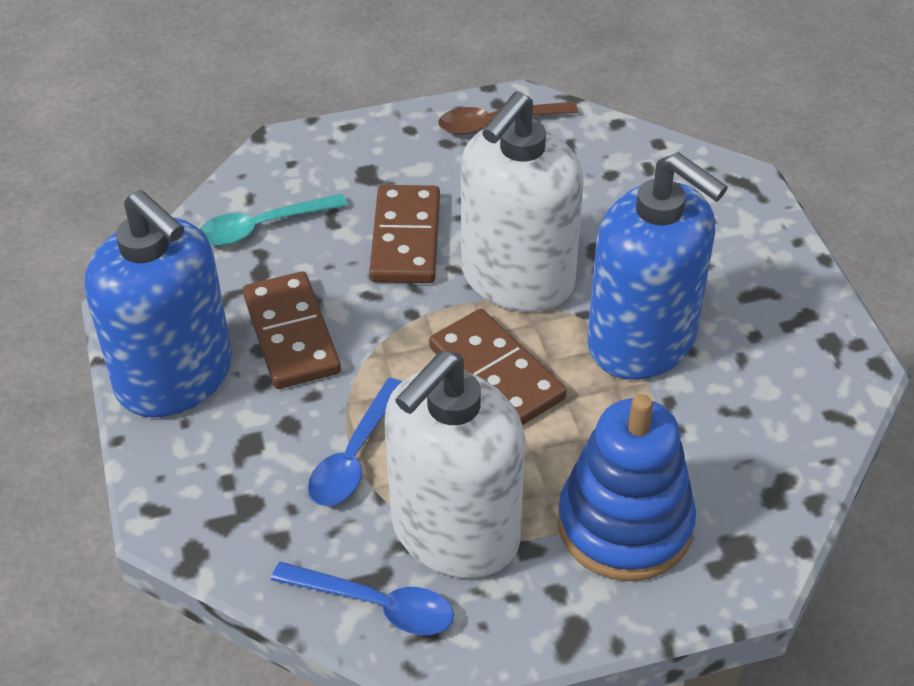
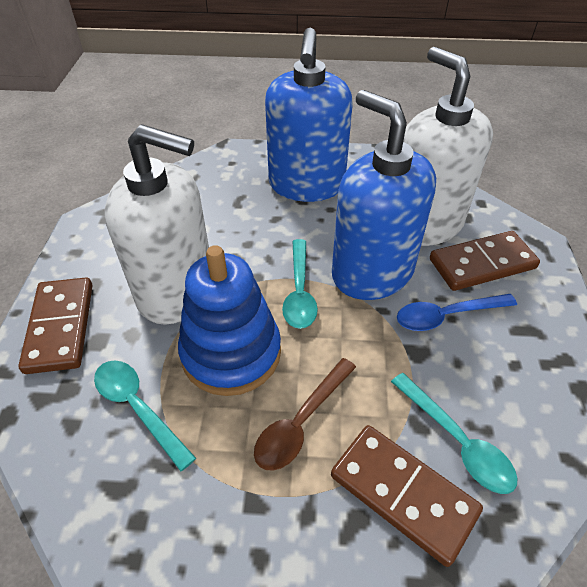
blue spoon: 2 -> 1
turquoise spoon: 1 -> 3

